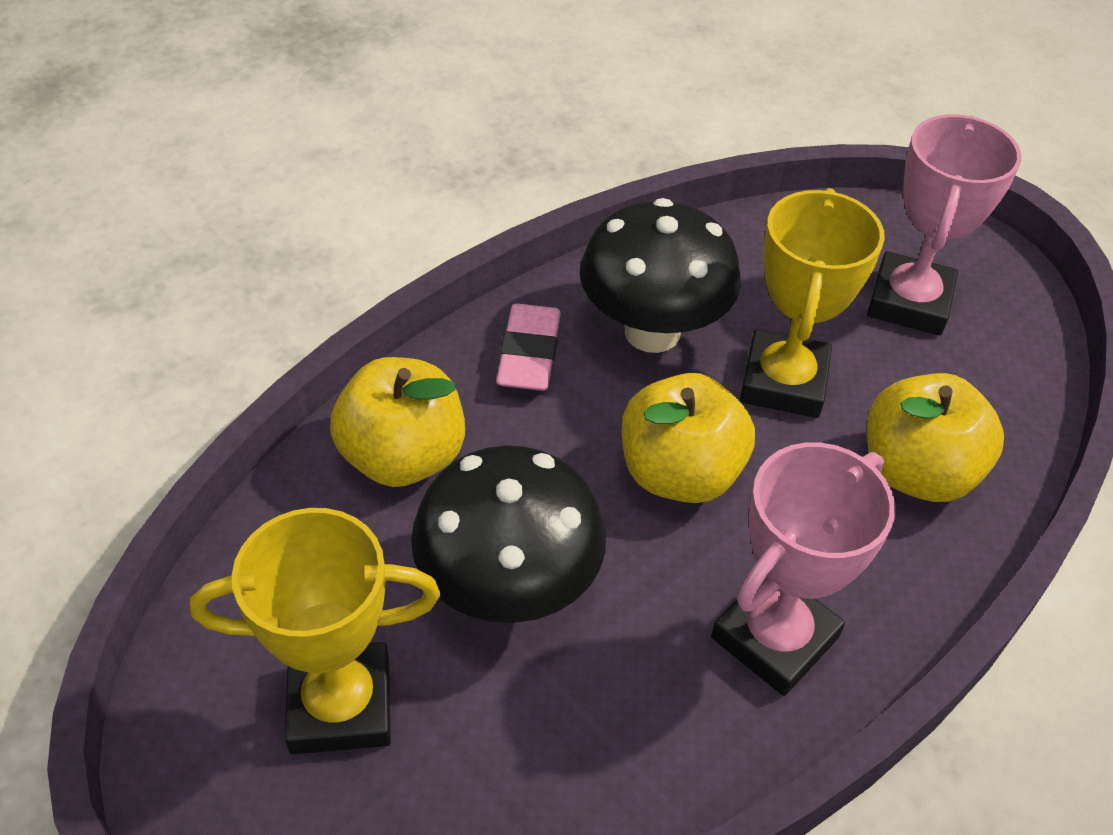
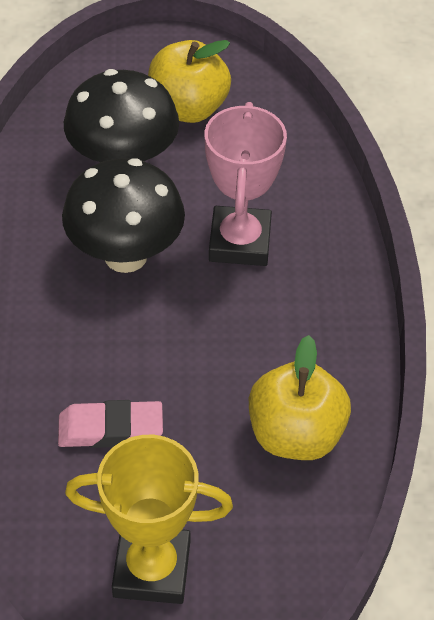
pink trophy: 2 -> 1
yellow apple: 3 -> 2
yellow trophy: 2 -> 1

